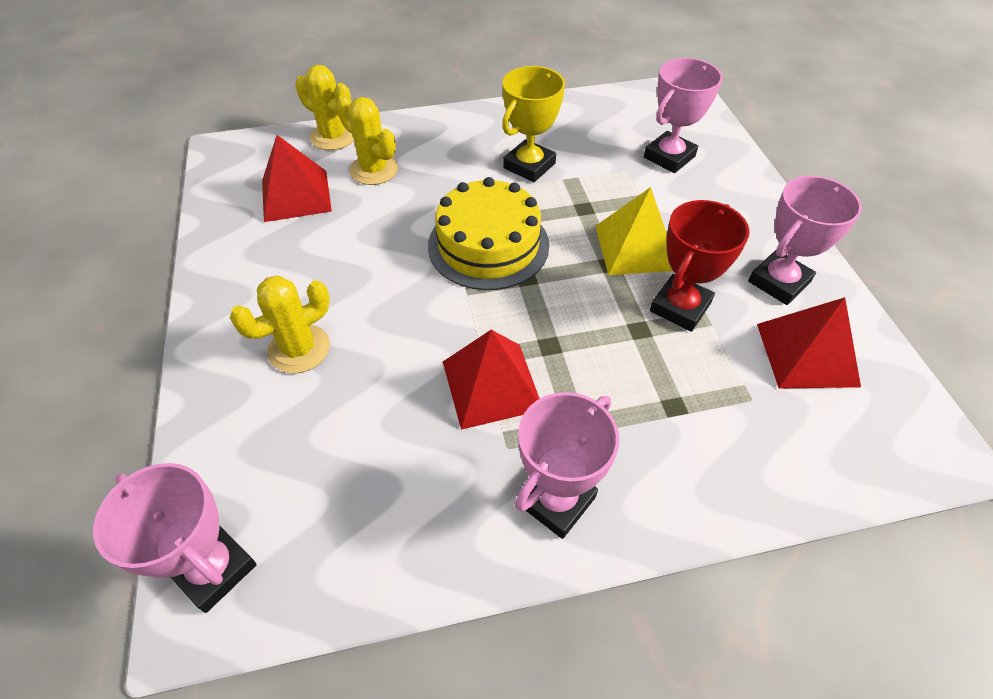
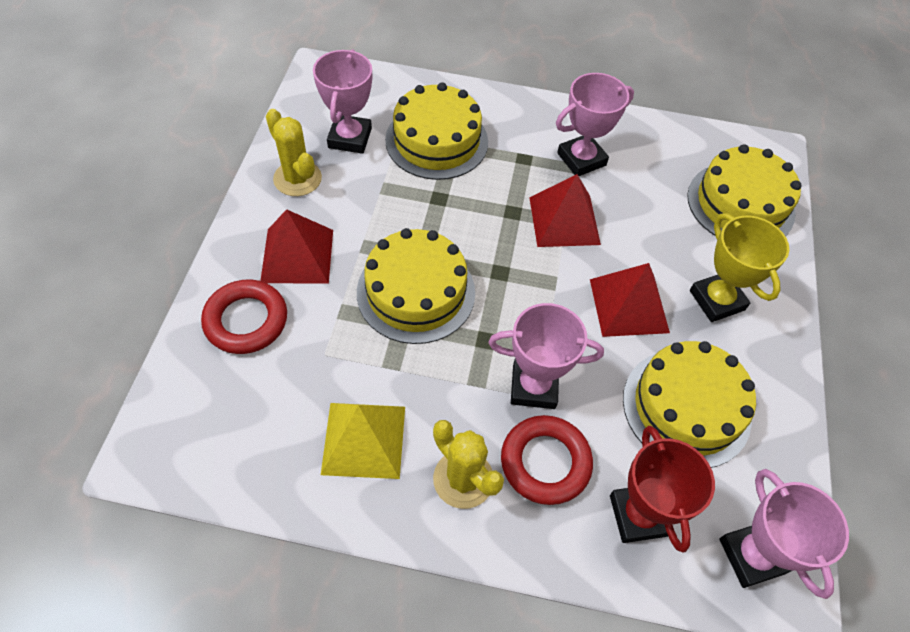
red ring: 0 -> 2
yellow cactus: 3 -> 2
yellow cake: 1 -> 4

